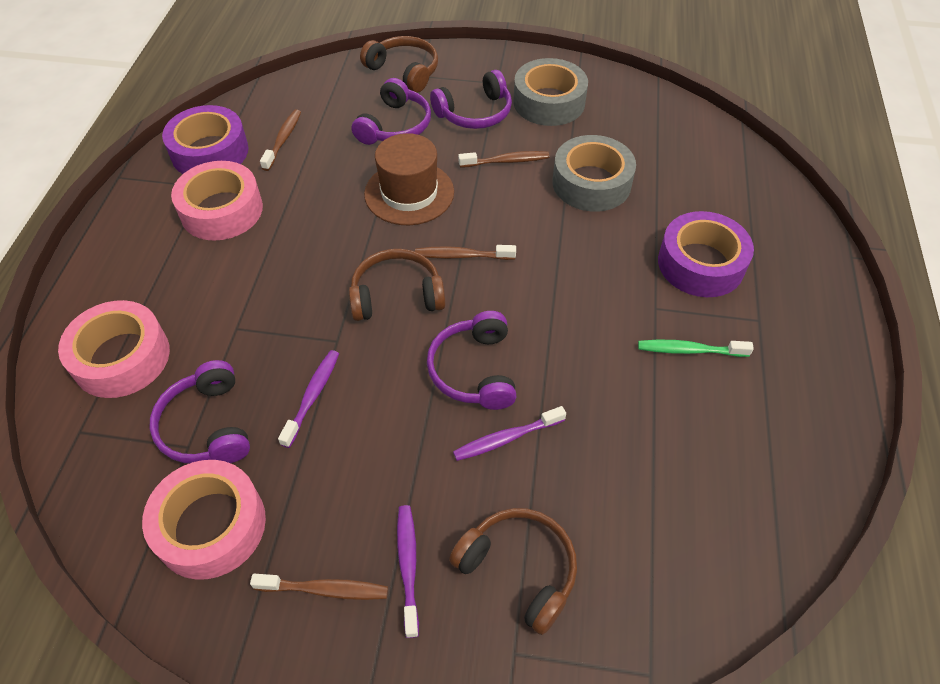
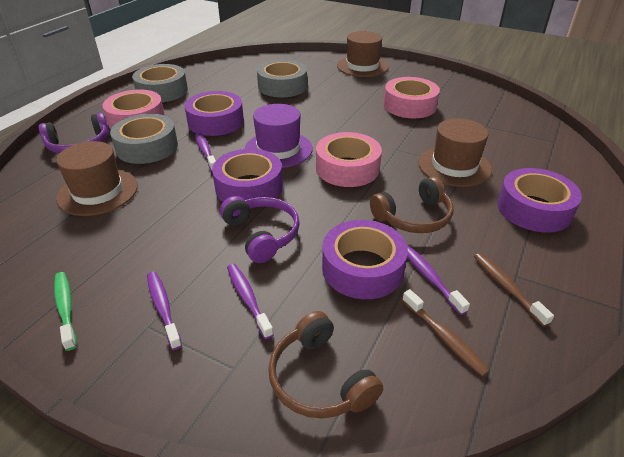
brown hat: 1 -> 3
brown headphones: 3 -> 2
brown toothbrush: 4 -> 2
grey tape: 2 -> 3
purple hat: 0 -> 1
purple headphones: 4 -> 2
purple tape: 2 -> 4
purple toothbrush: 3 -> 4

